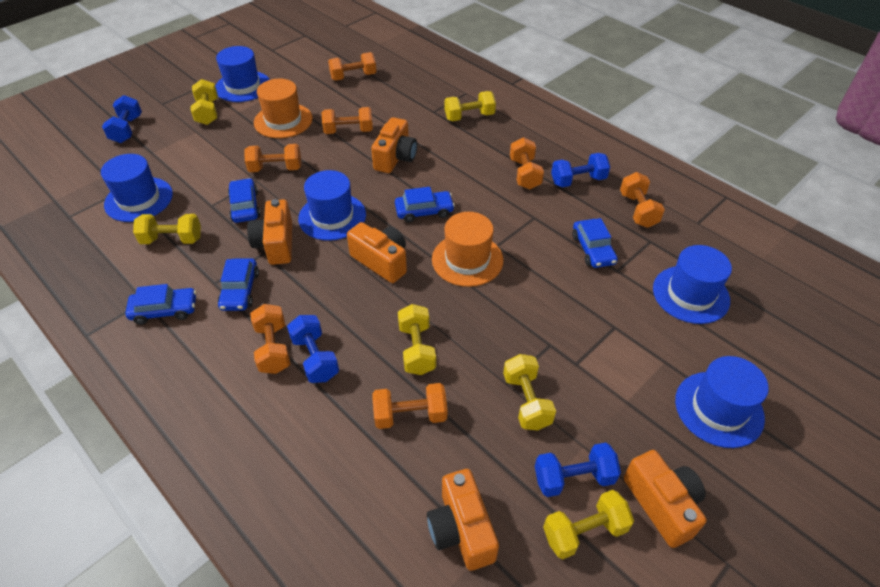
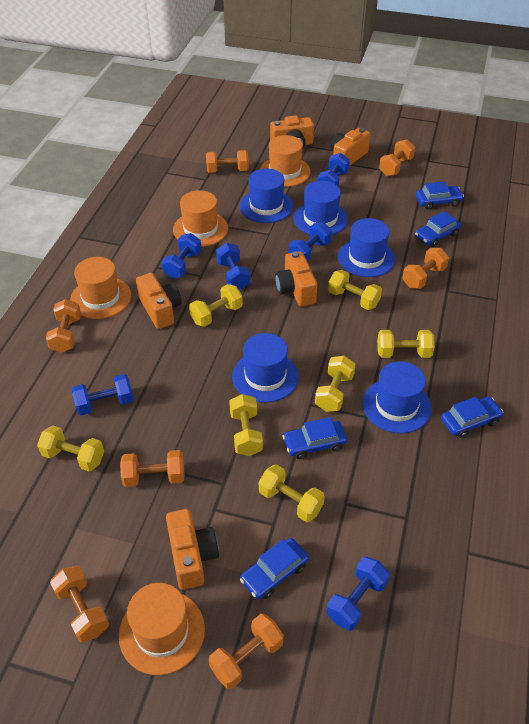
blue dumbbell: 4 -> 6
orange hat: 2 -> 4
yellow dumbbell: 6 -> 7

